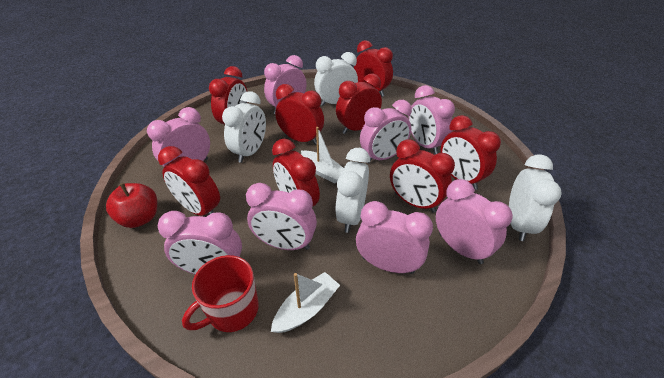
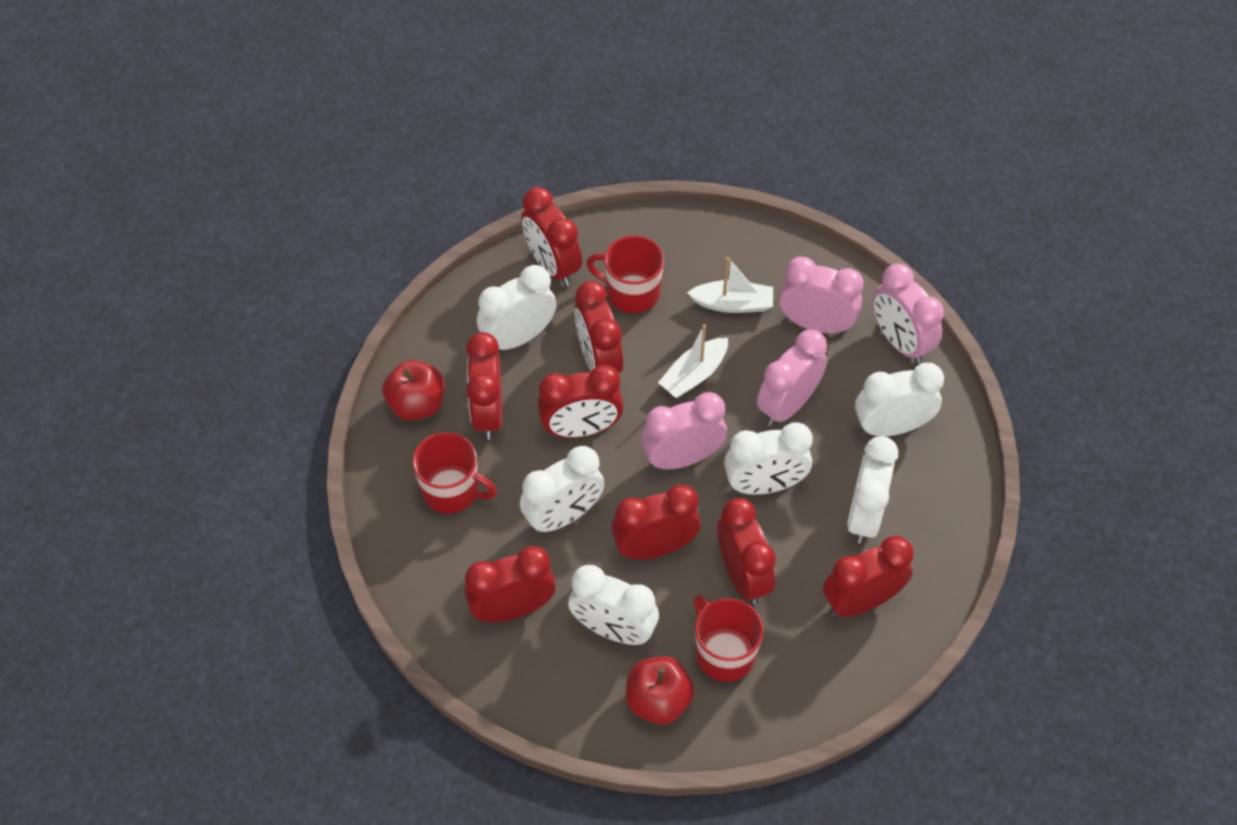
pink clock: 8 -> 4
red apple: 1 -> 2
red mug: 1 -> 3
white clock: 4 -> 6

